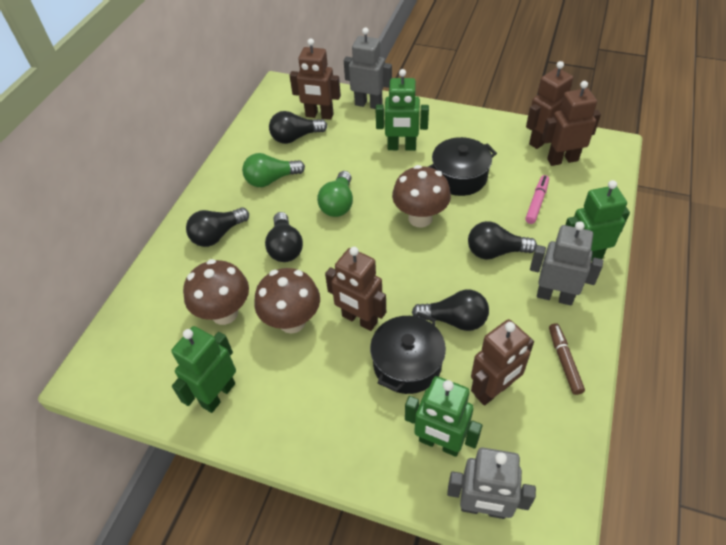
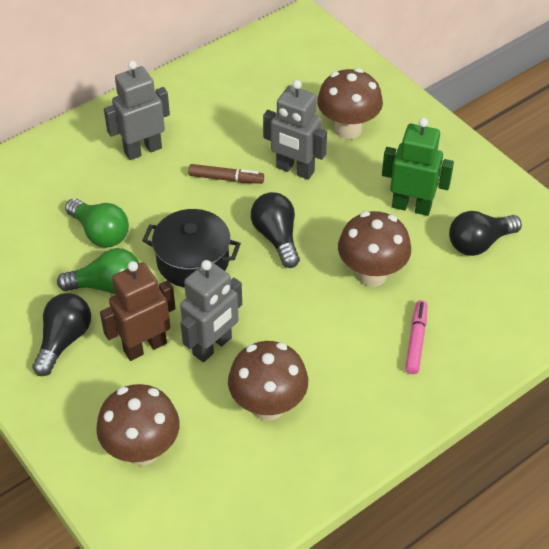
black light bulb: 5 -> 3
black pot: 2 -> 1
brown mushroom: 3 -> 4
brown robot: 5 -> 1
green robot: 4 -> 1

